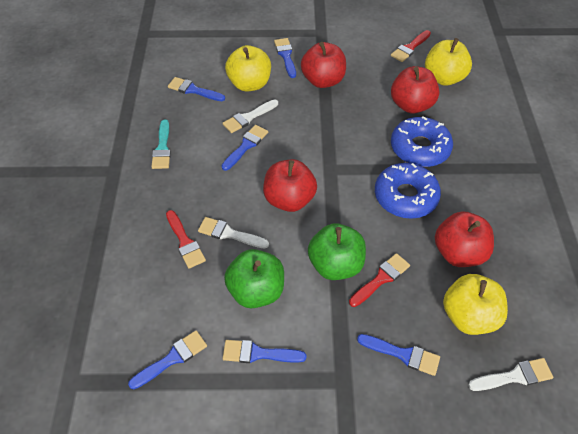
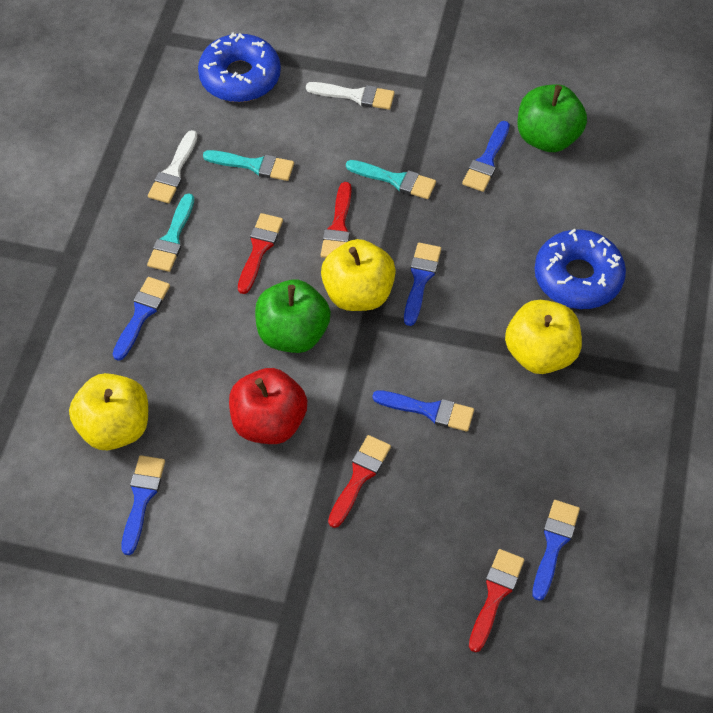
red apple: 4 -> 1
red brush: 3 -> 4
turquoise brush: 1 -> 3
white brush: 3 -> 2

